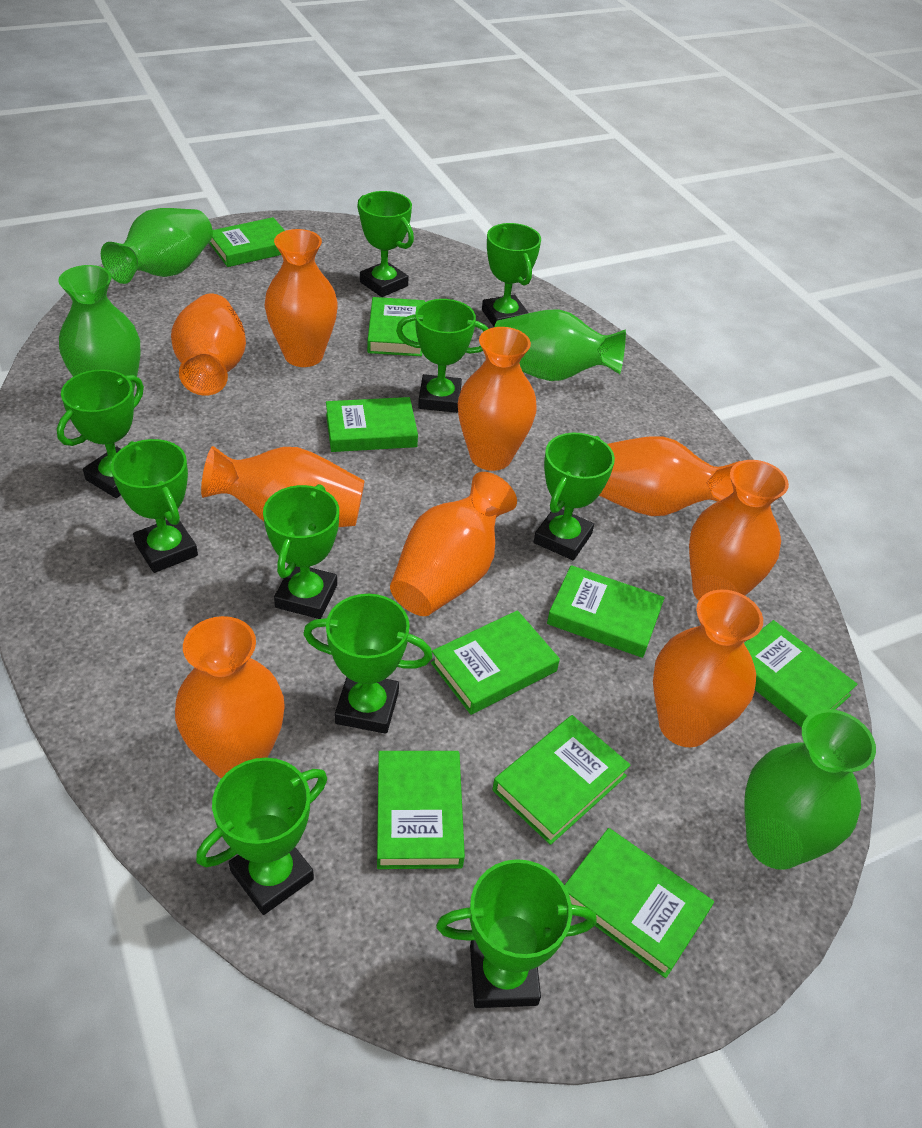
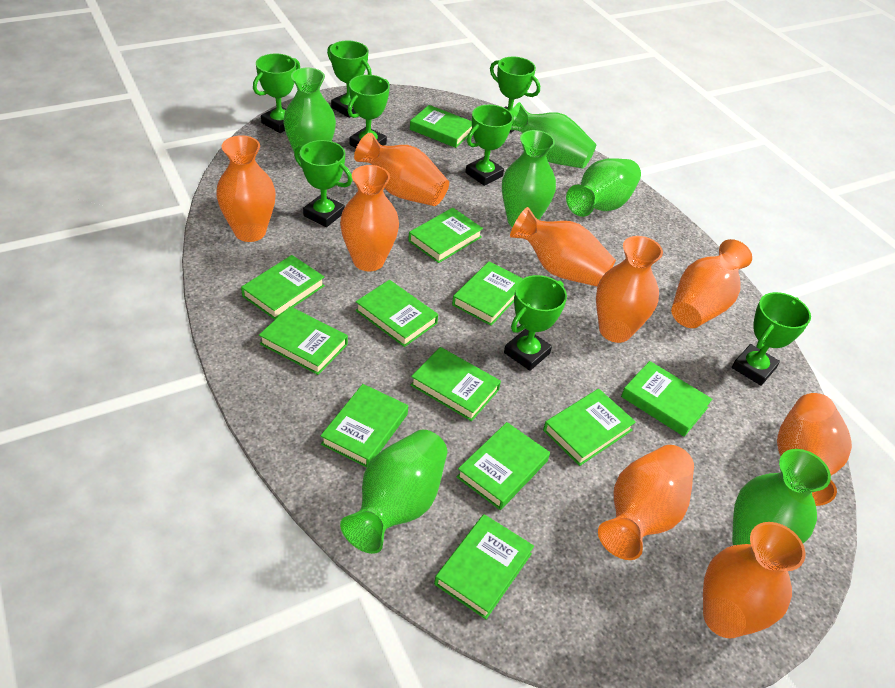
green book: 9 -> 12
green trophy: 10 -> 8
green vase: 4 -> 6

